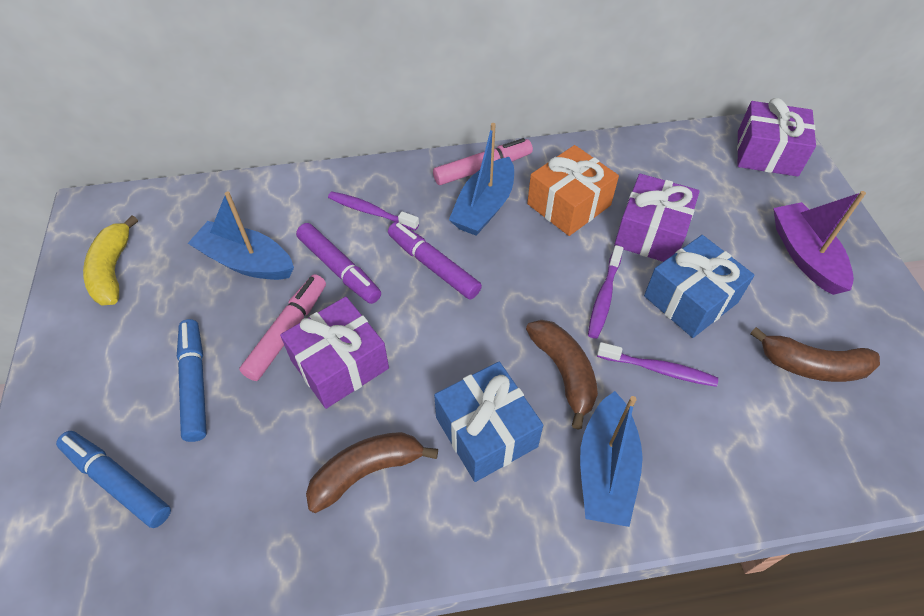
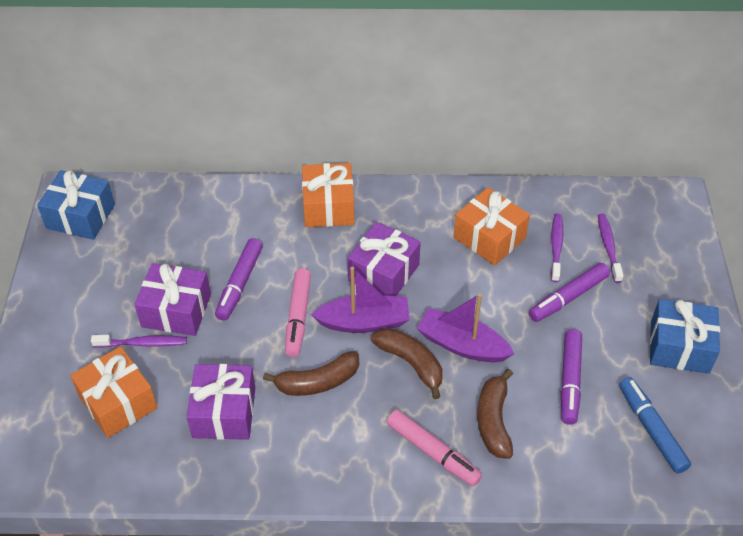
blue boat: 3 -> 0
blue marker: 2 -> 1
orange gift: 1 -> 3
purple boat: 1 -> 2
purple marker: 2 -> 3
yellow banana: 1 -> 0

